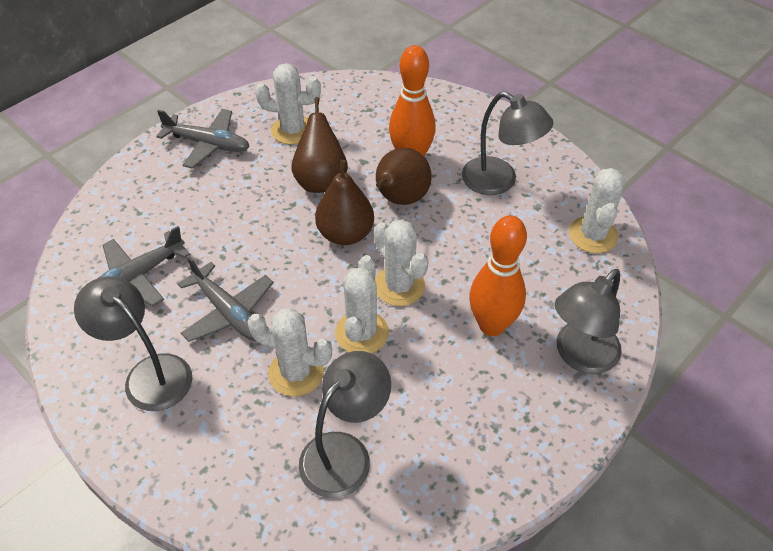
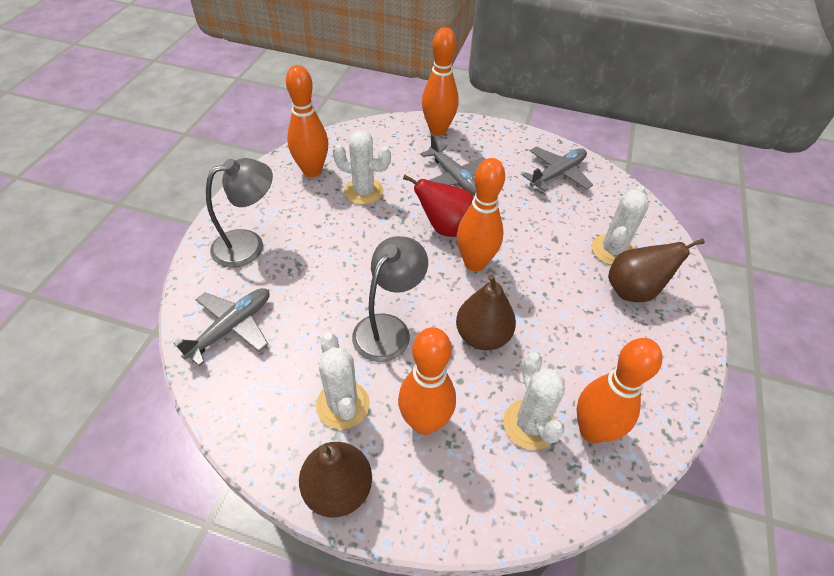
grey lamp: 4 -> 2
orange bowling pin: 2 -> 5
red pear: 0 -> 1
white cactus: 5 -> 4

